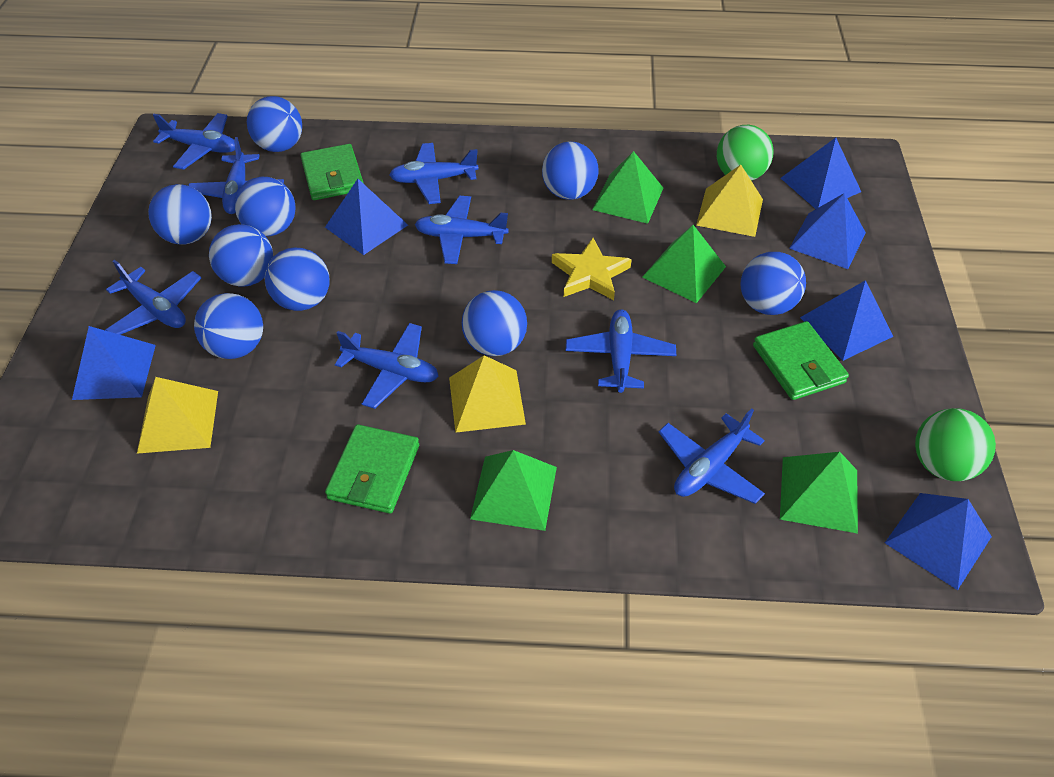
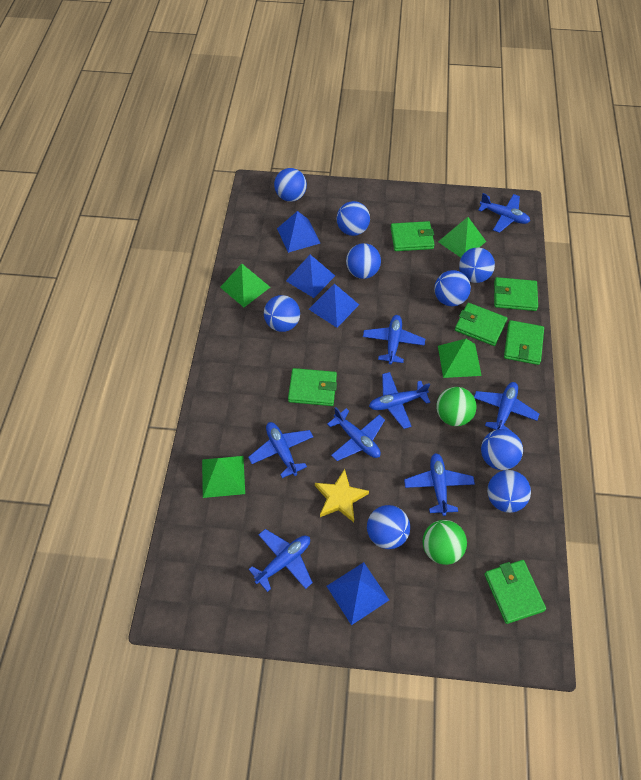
blue pyramid: 6 -> 4
green wallet: 3 -> 6
yellow pyramid: 3 -> 0

